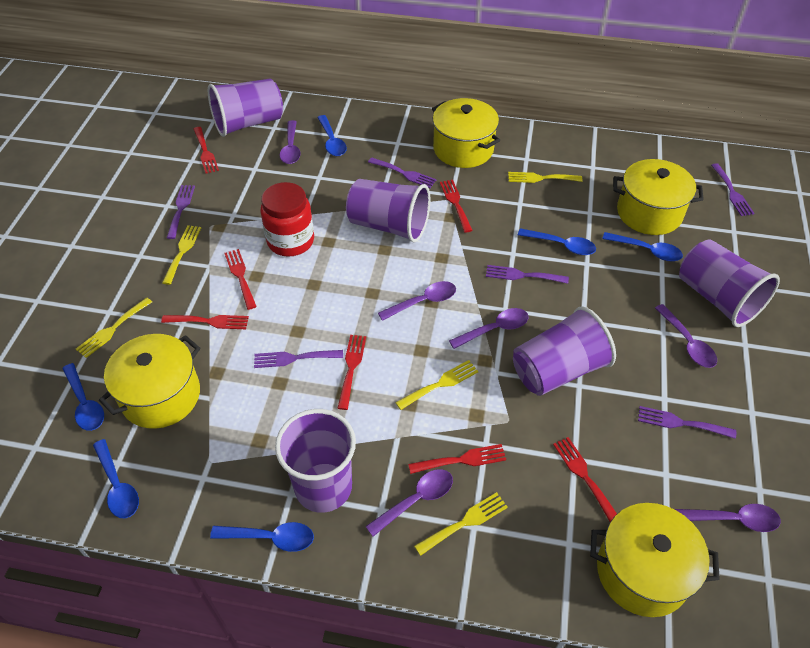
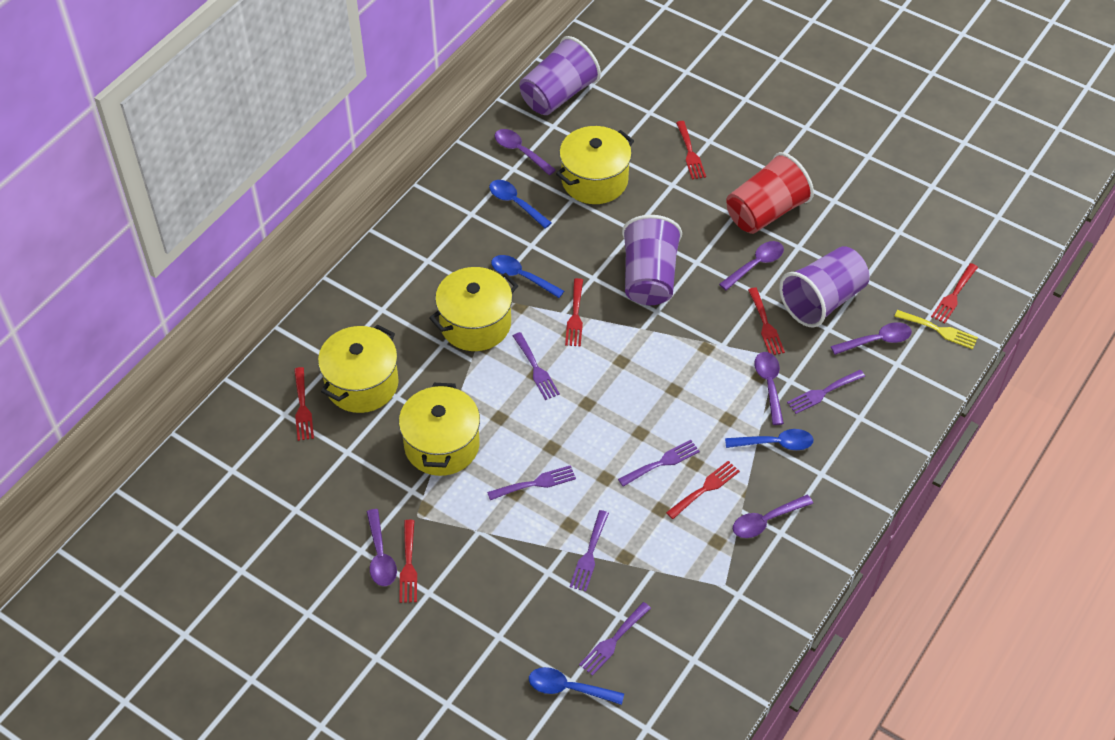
blue spoon: 6 -> 4
purple cup: 5 -> 3
red cup: 0 -> 1
red jar: 1 -> 0
yellow fork: 5 -> 1

